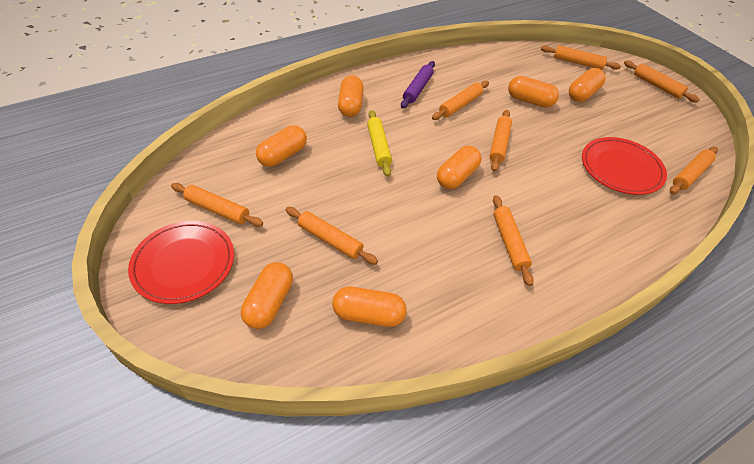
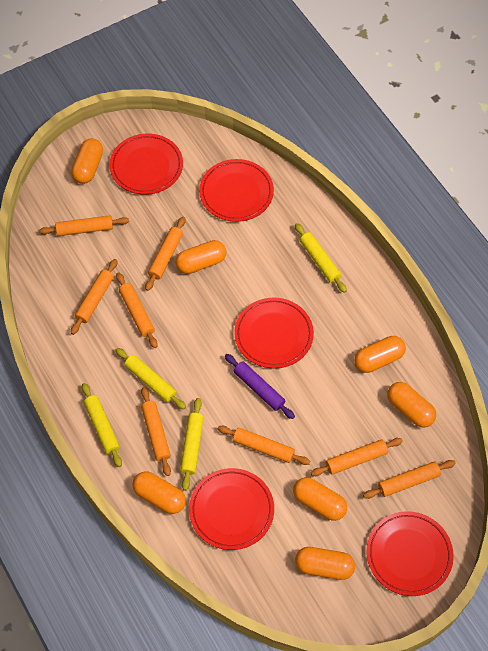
red plate: 2 -> 5
yellow rolling pin: 1 -> 4

